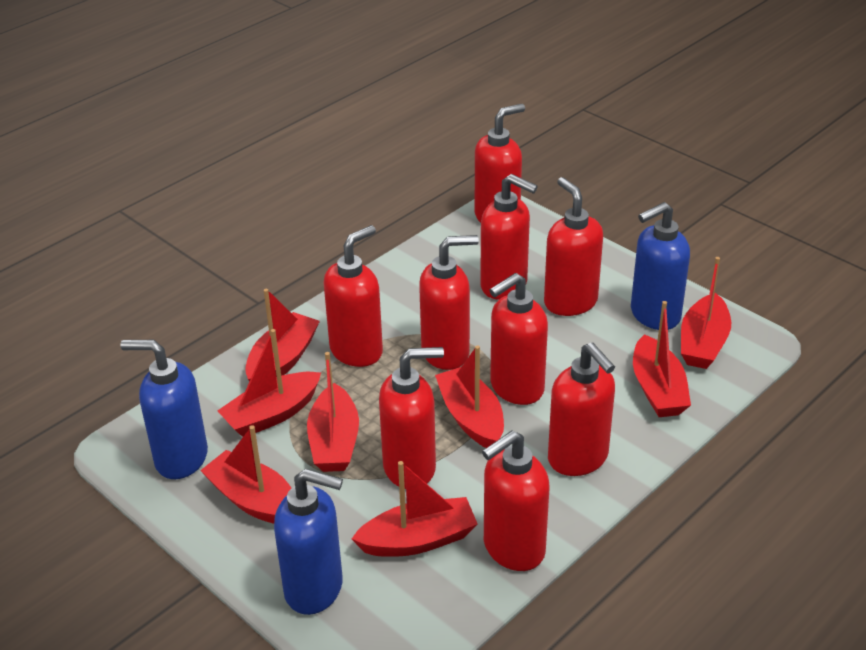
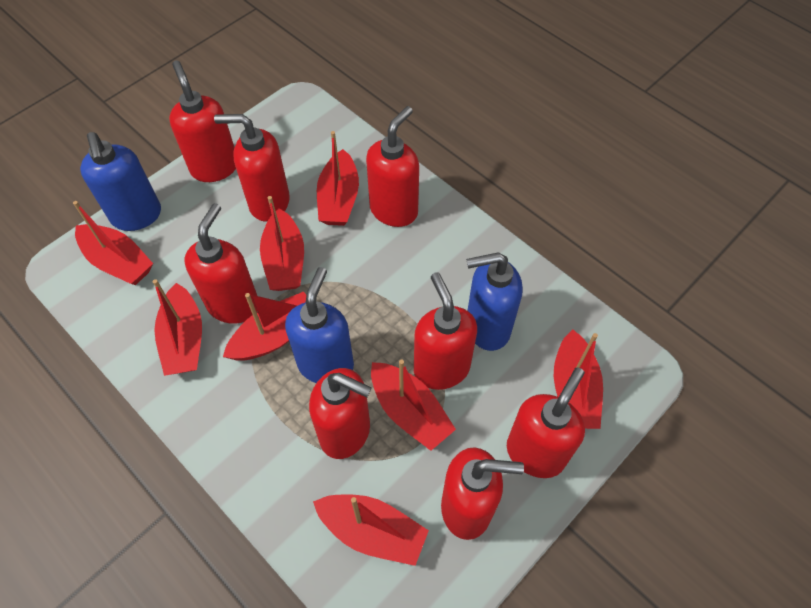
red soap dispenser: 9 -> 8

